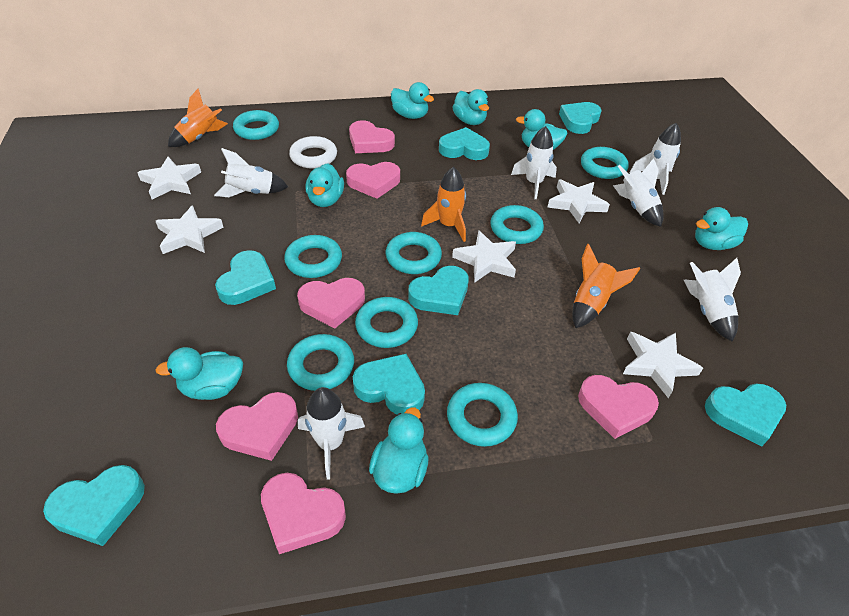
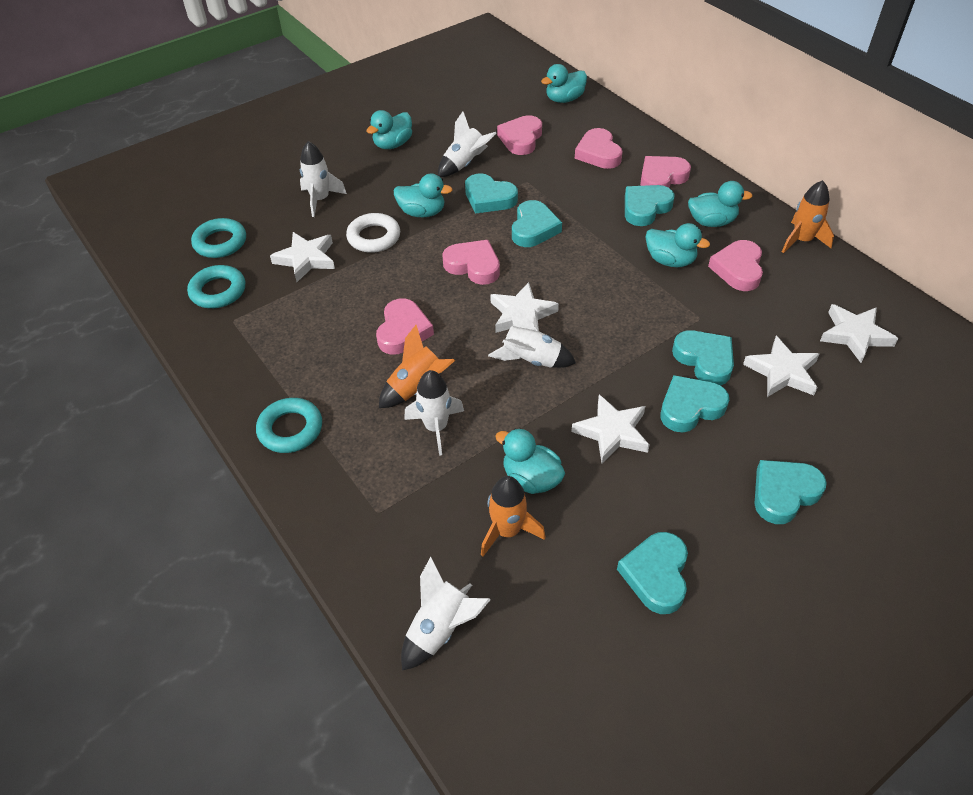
turquoise duck: 7 -> 6
turquoise ring: 8 -> 3
white rocket: 6 -> 5

